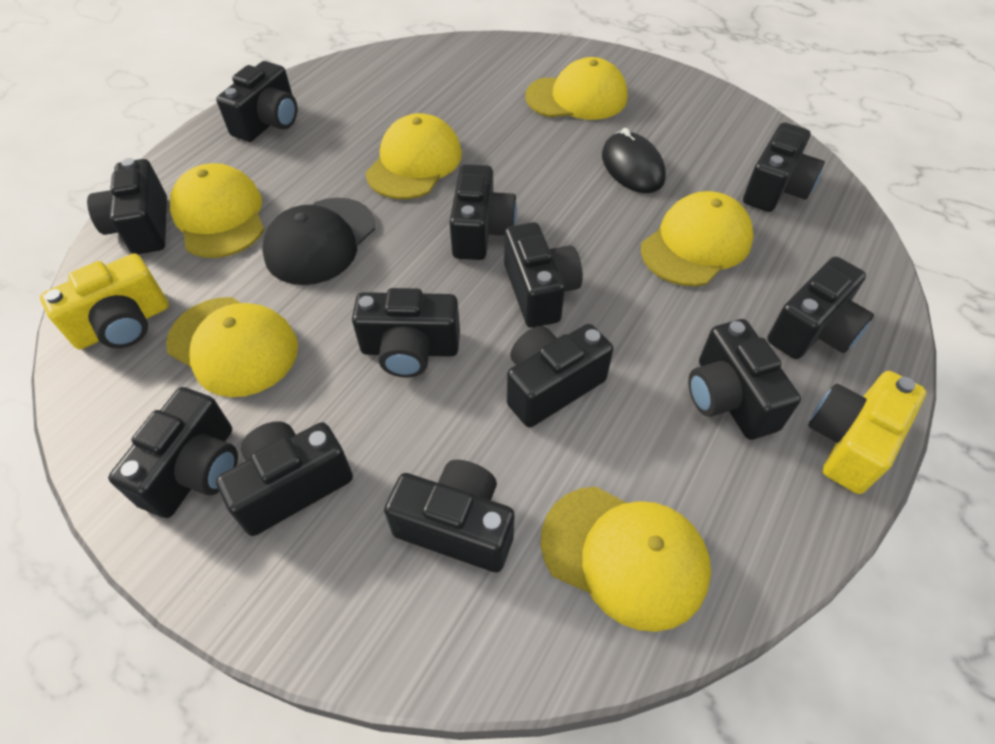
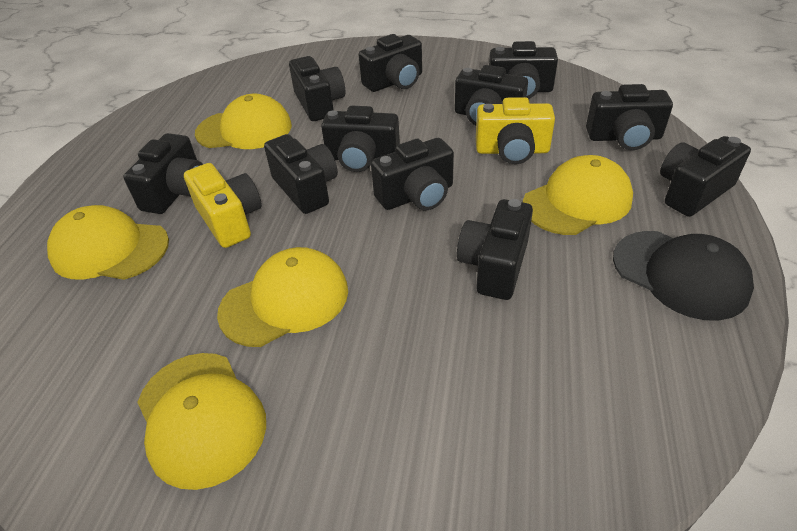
black camera: 12 -> 11
black mouse: 1 -> 0
yellow cap: 6 -> 5

